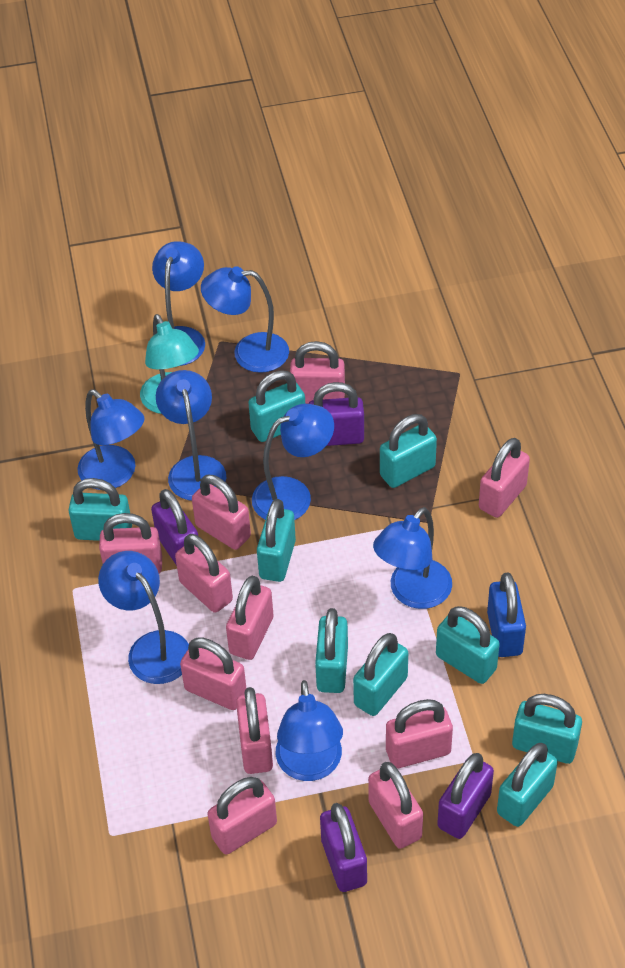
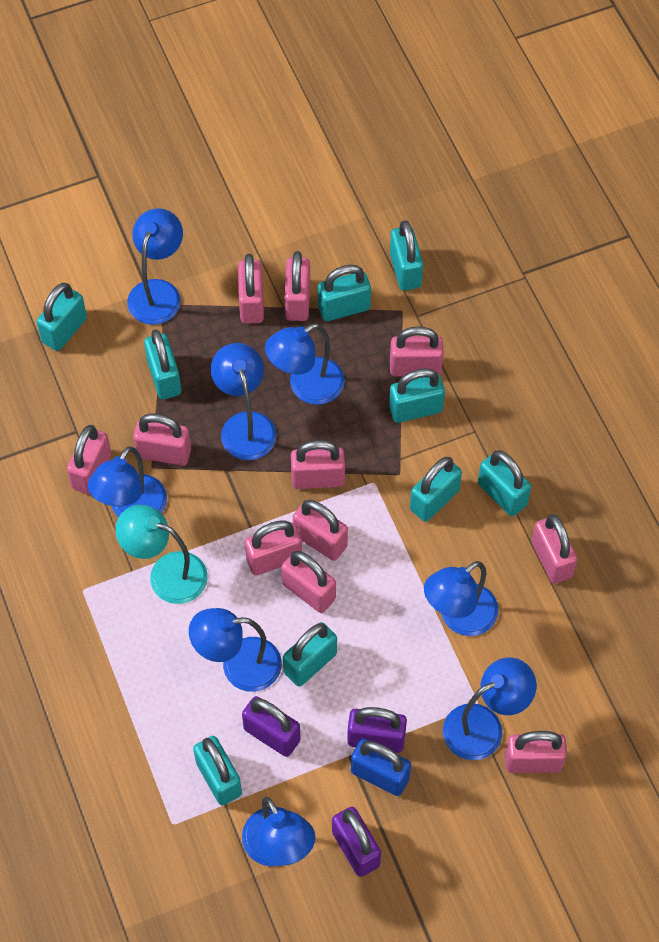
purple padlock: 4 -> 3

